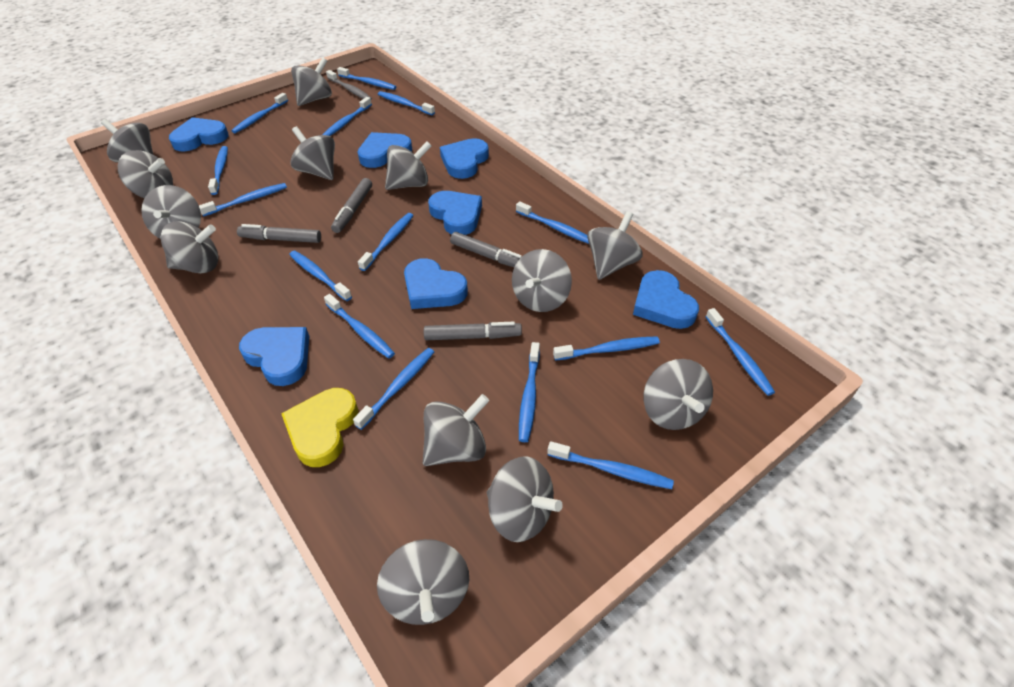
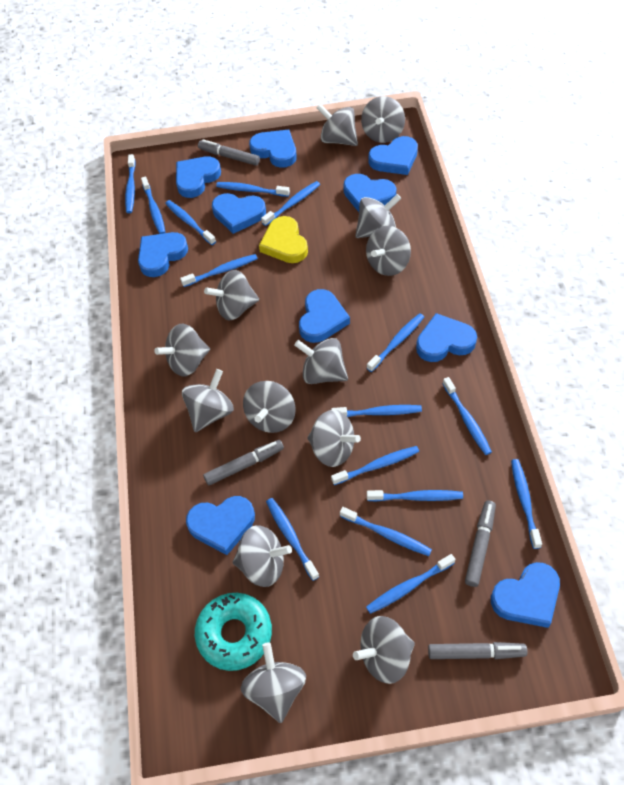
blue heart: 7 -> 10
grey toothbrush: 1 -> 0
turquoise donut: 0 -> 1

